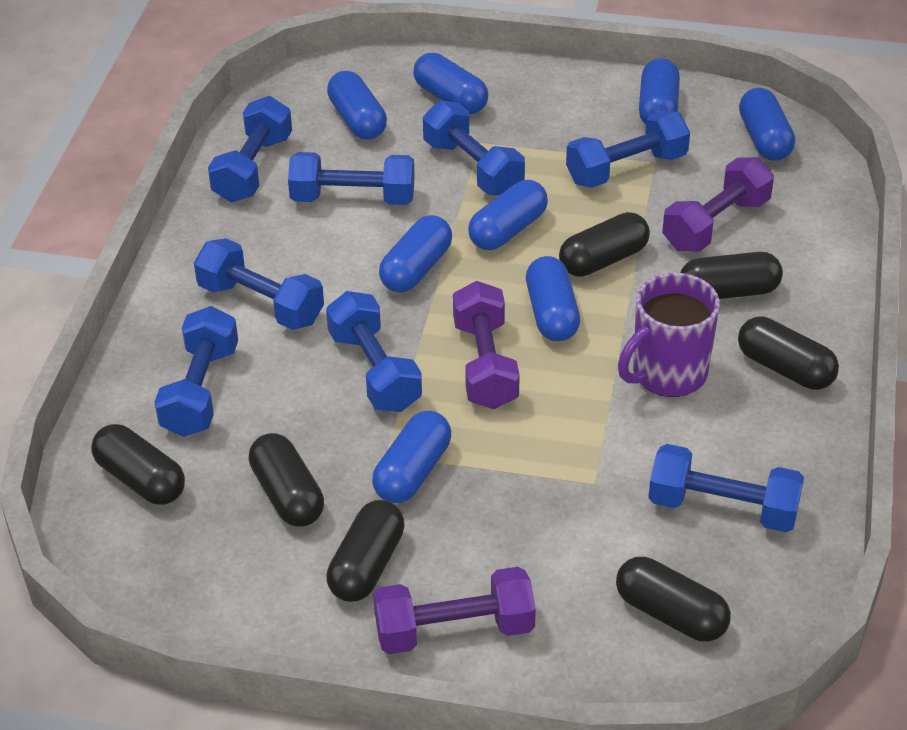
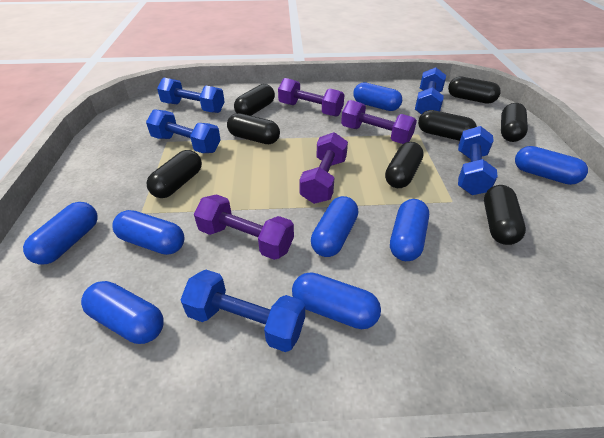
black capsule: 7 -> 8
blue dumbbell: 8 -> 5
purple dumbbell: 3 -> 4
purple mug: 1 -> 0

